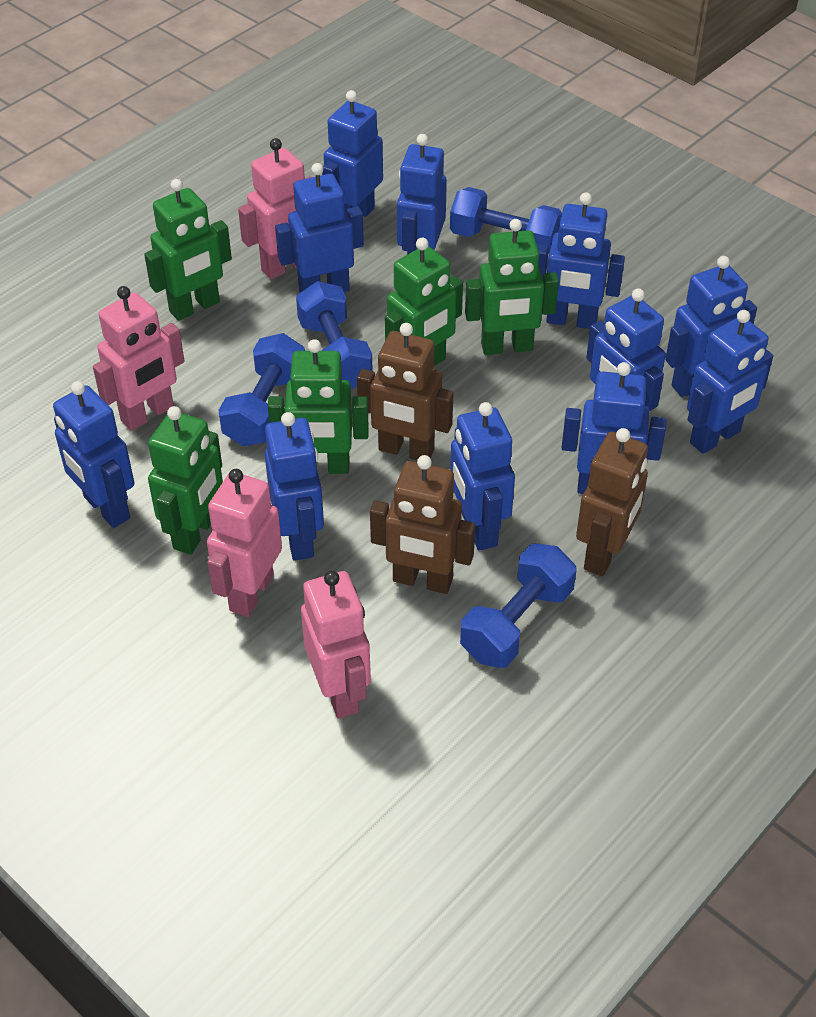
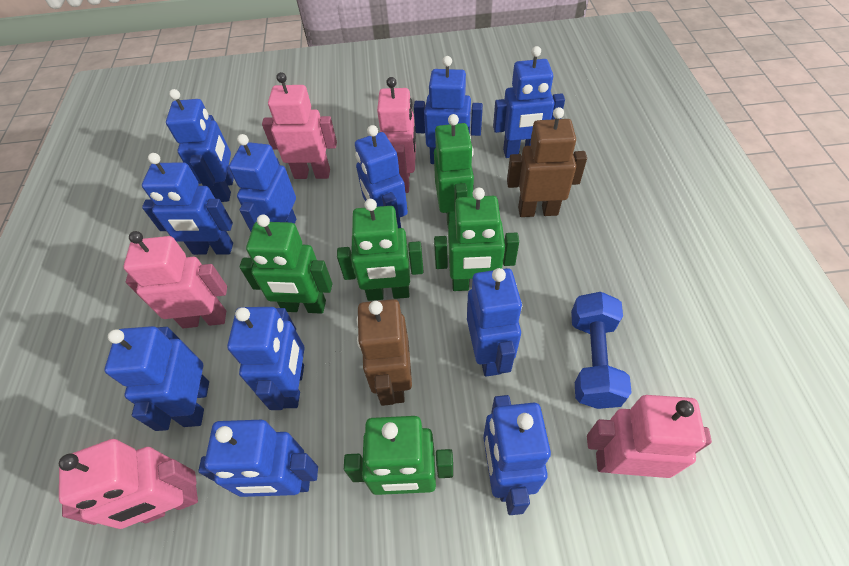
blue dumbbell: 4 -> 1
brown robot: 3 -> 2
pink robot: 4 -> 5

